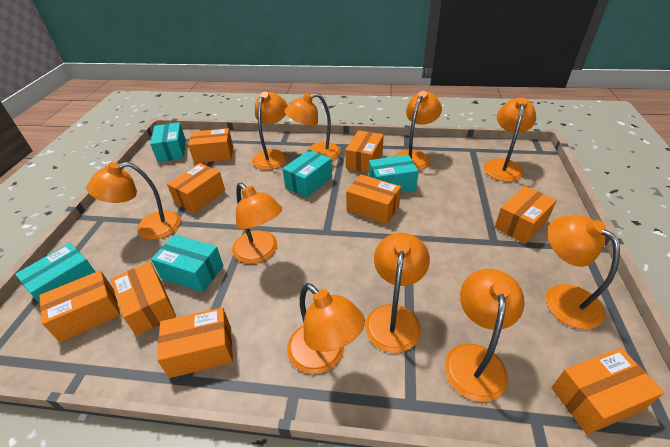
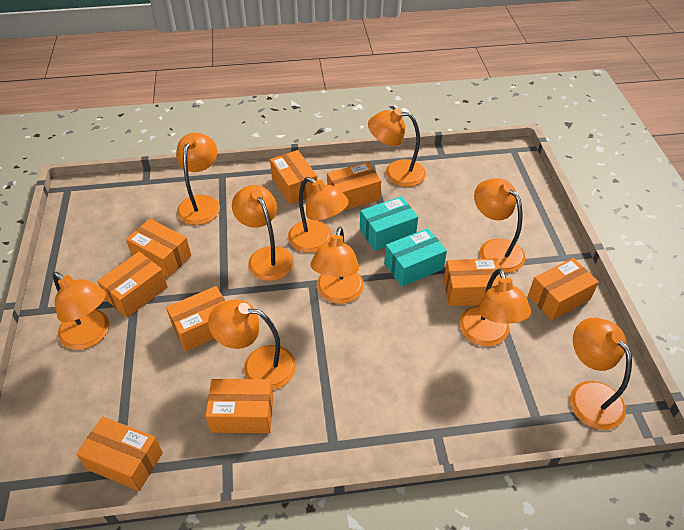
turquoise box: 5 -> 2

